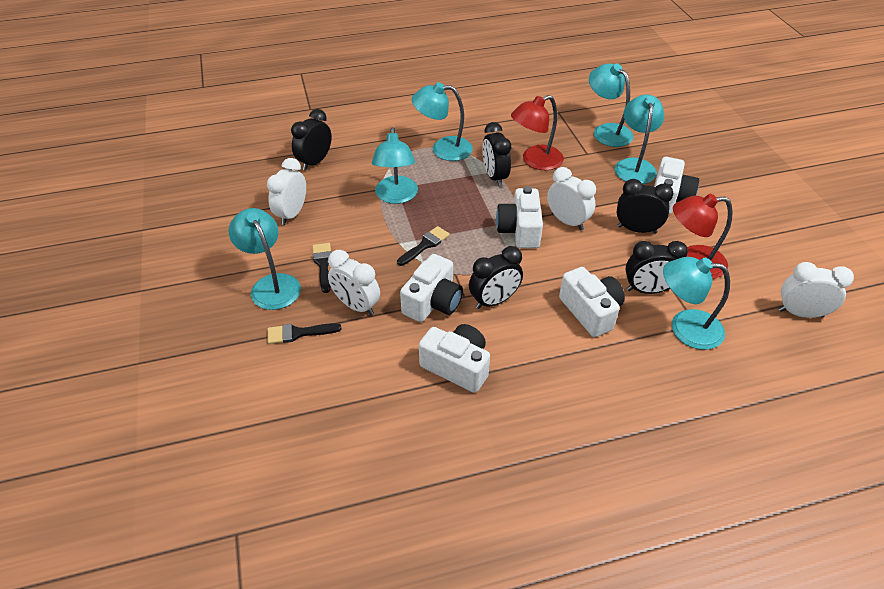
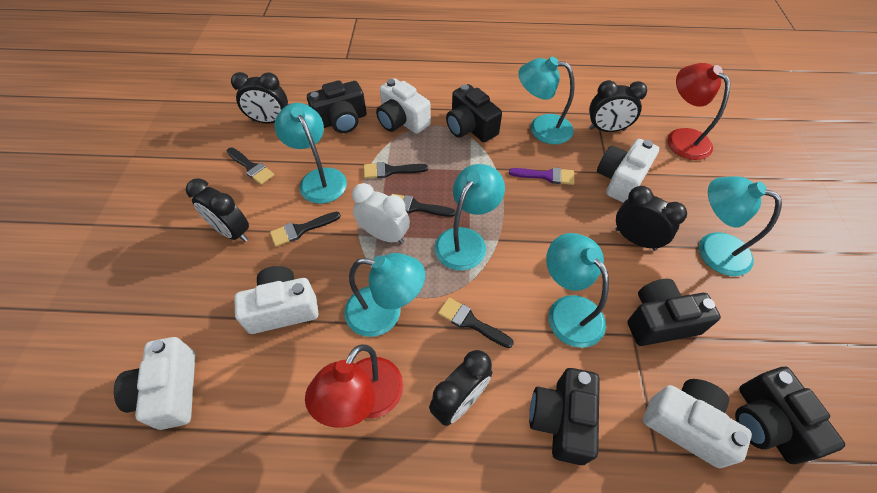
black brush: 3 -> 5
black camera: 0 -> 5
purple brush: 0 -> 1
white clock: 4 -> 1

